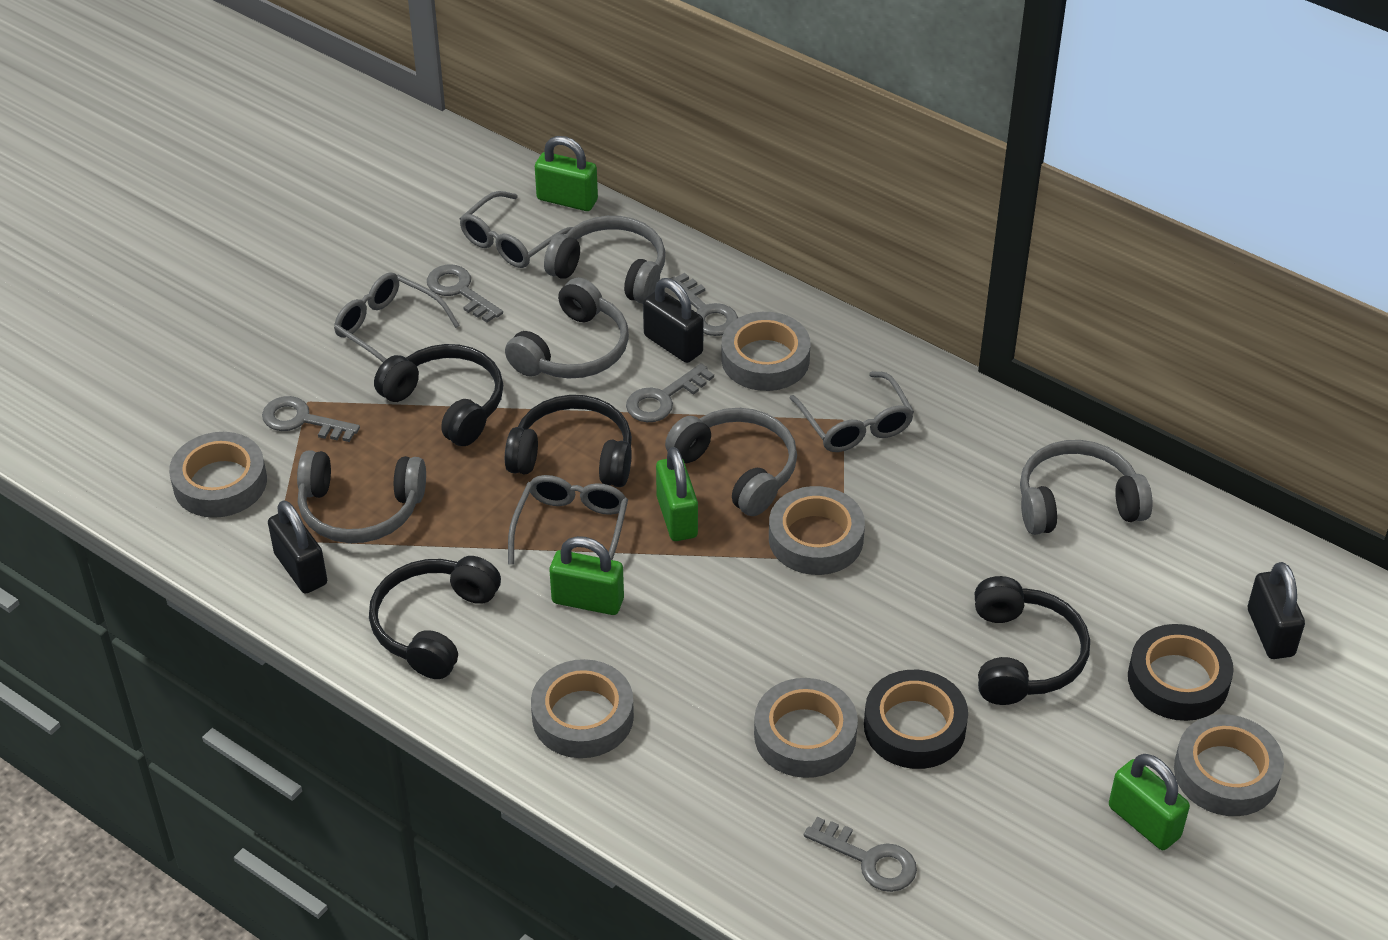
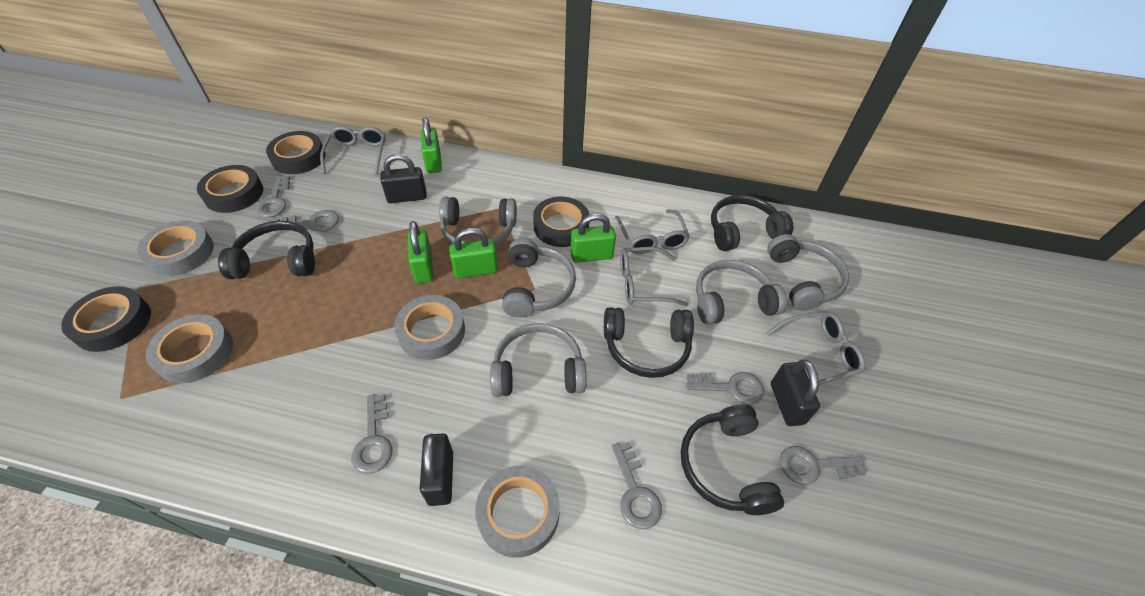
black tape: 2 -> 4
grey key: 5 -> 6
grey tape: 6 -> 4

